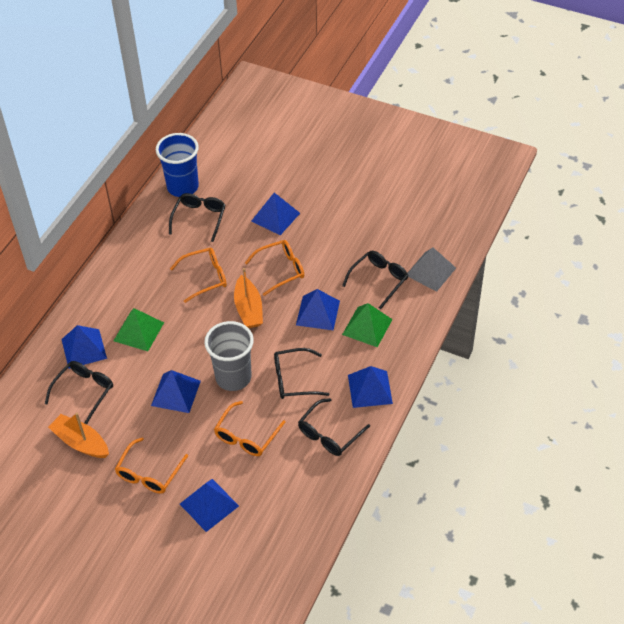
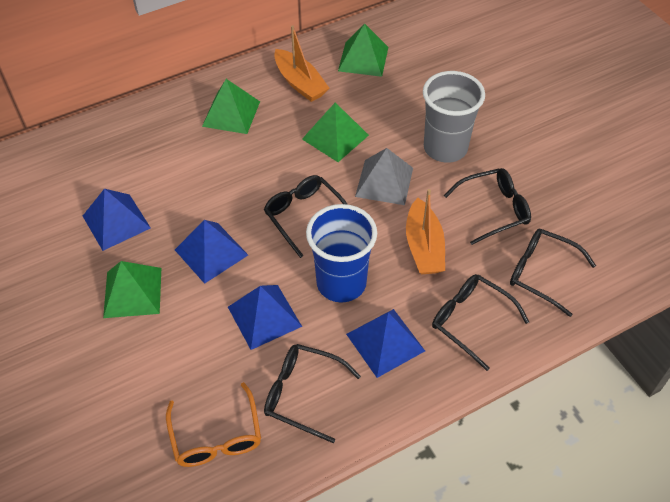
blue pyramid: 6 -> 4
green pyramid: 2 -> 4
orange glasses: 4 -> 1

